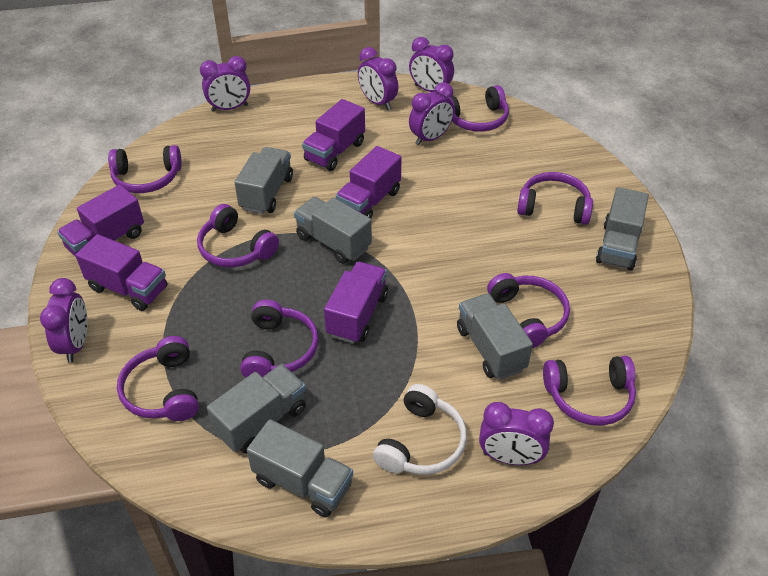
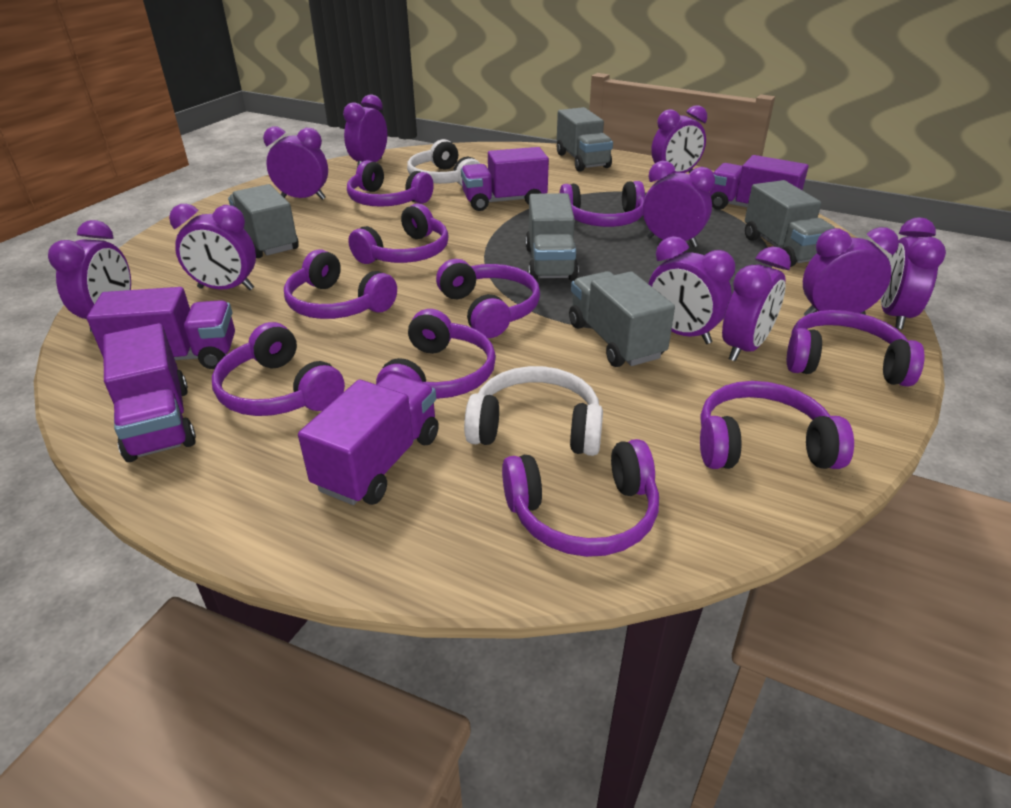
grey truck: 6 -> 5
purple clock: 6 -> 10
purple headphones: 8 -> 10
white headphones: 1 -> 2

